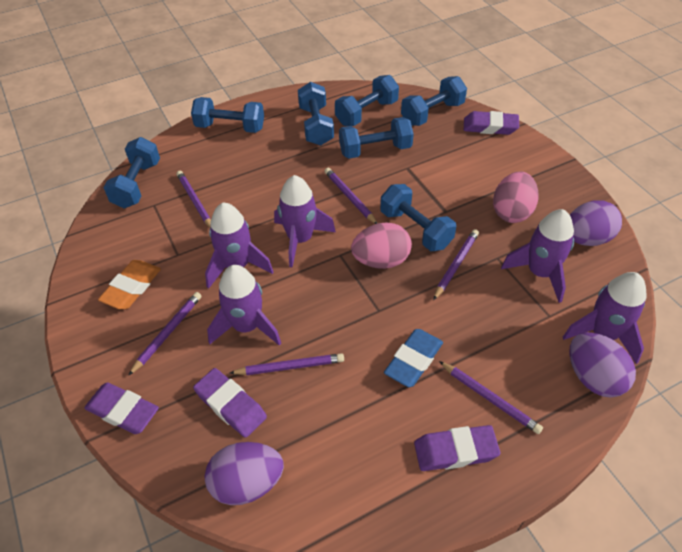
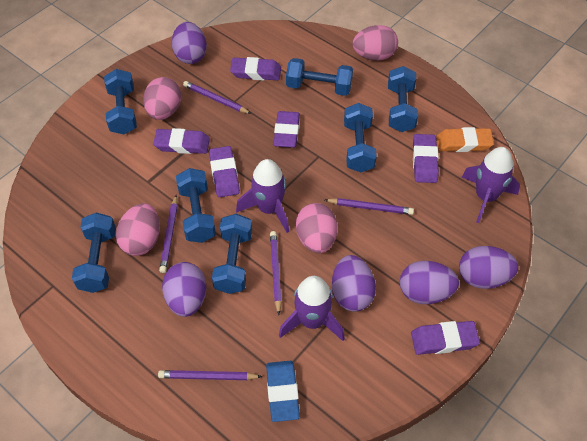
pink egg: 2 -> 4
purple egg: 3 -> 5
purple eraser: 4 -> 6
purple pencil: 6 -> 5
purple rocket: 5 -> 3

